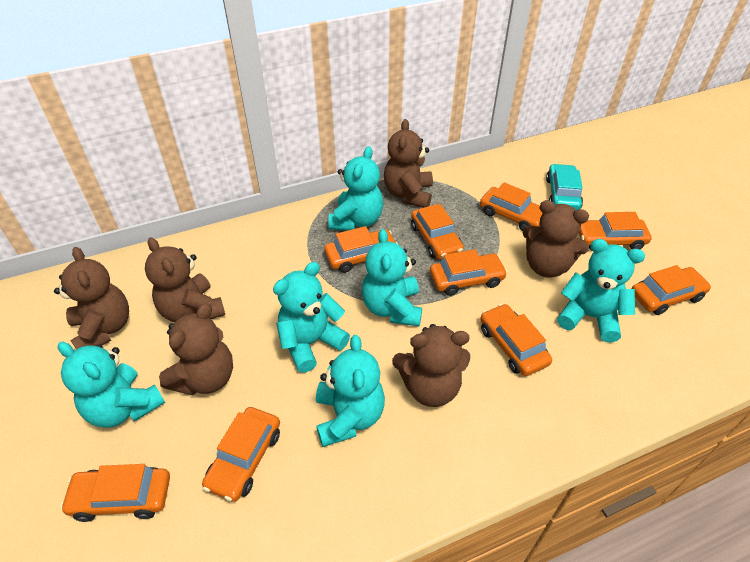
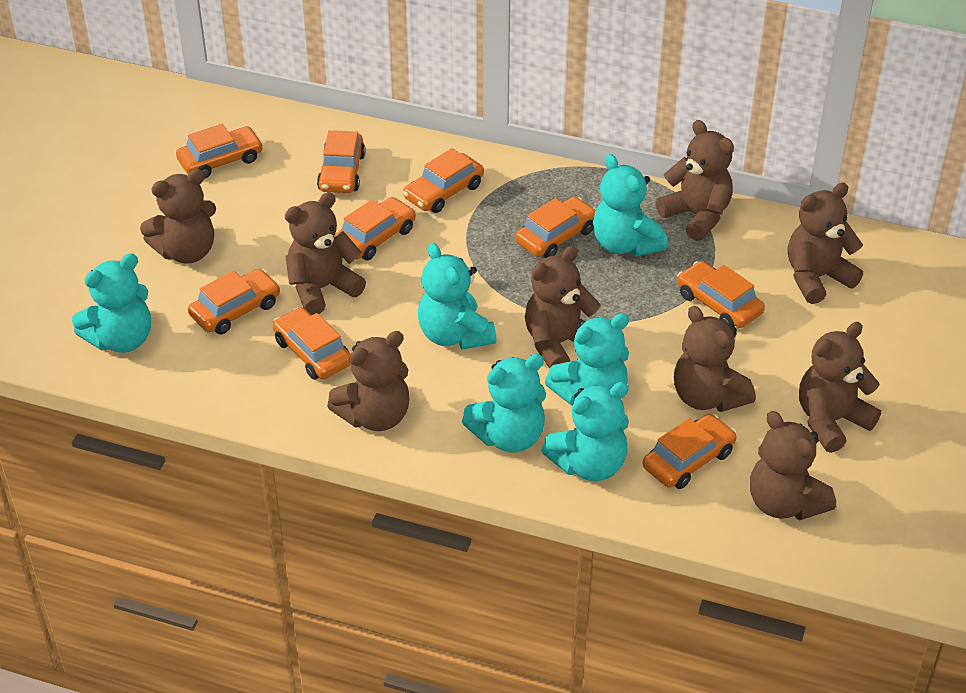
brown teddy bear: 6 -> 9
turquoise car: 1 -> 0

